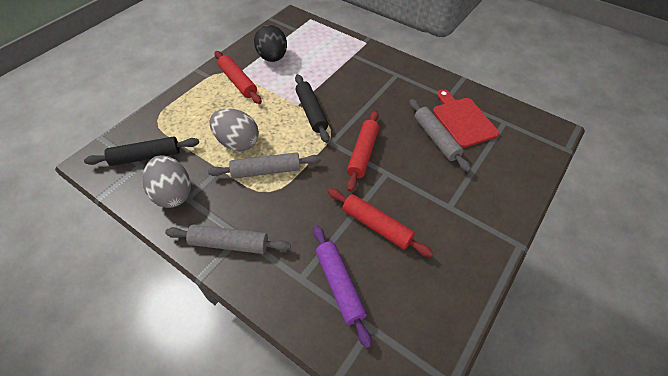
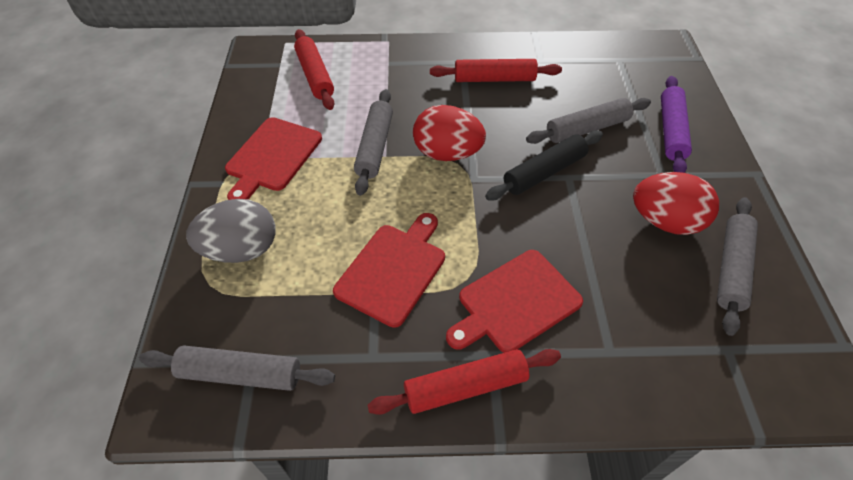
black egg: 1 -> 0
black rolling pin: 2 -> 1
grey egg: 2 -> 1
grey rolling pin: 3 -> 4
red cutting board: 1 -> 3
red egg: 0 -> 2

